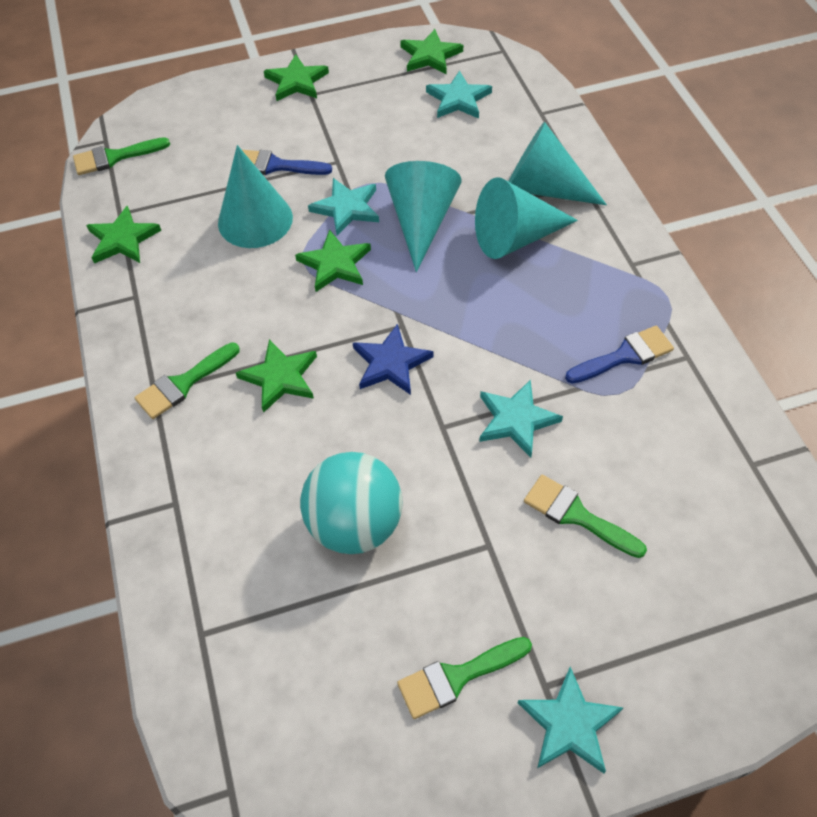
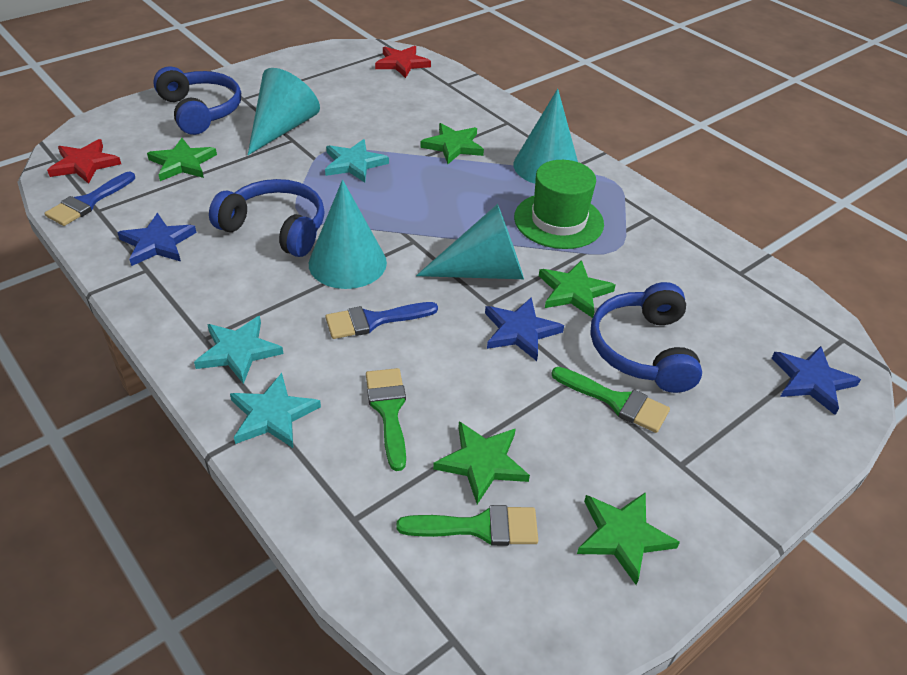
blue headphones: 0 -> 3
blue star: 1 -> 3
green brush: 4 -> 3
green hat: 0 -> 1
red star: 0 -> 2
turquoise ball: 1 -> 0
turquoise star: 4 -> 3

